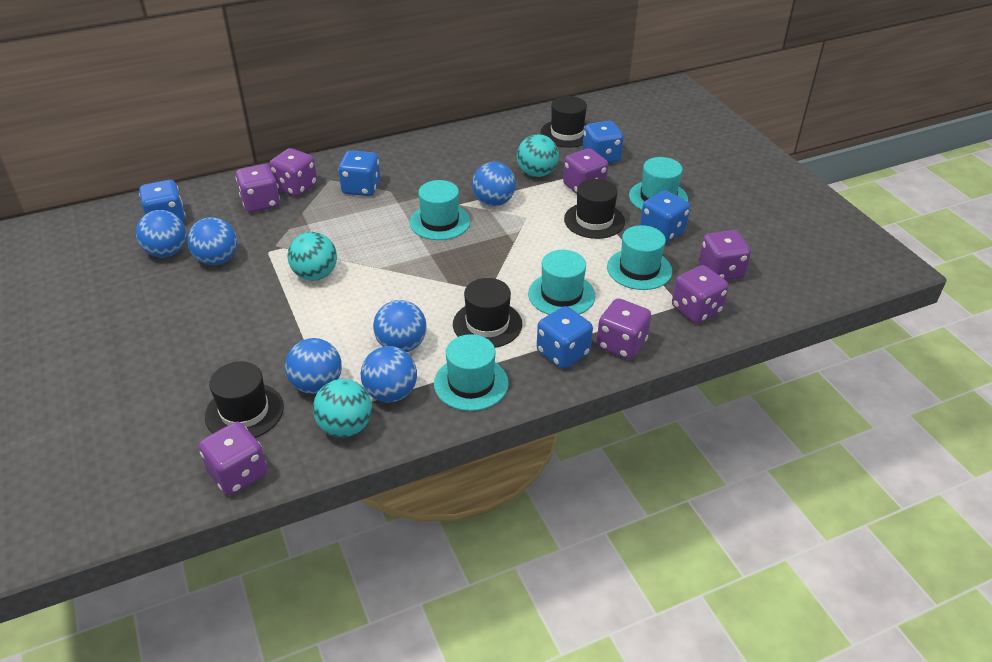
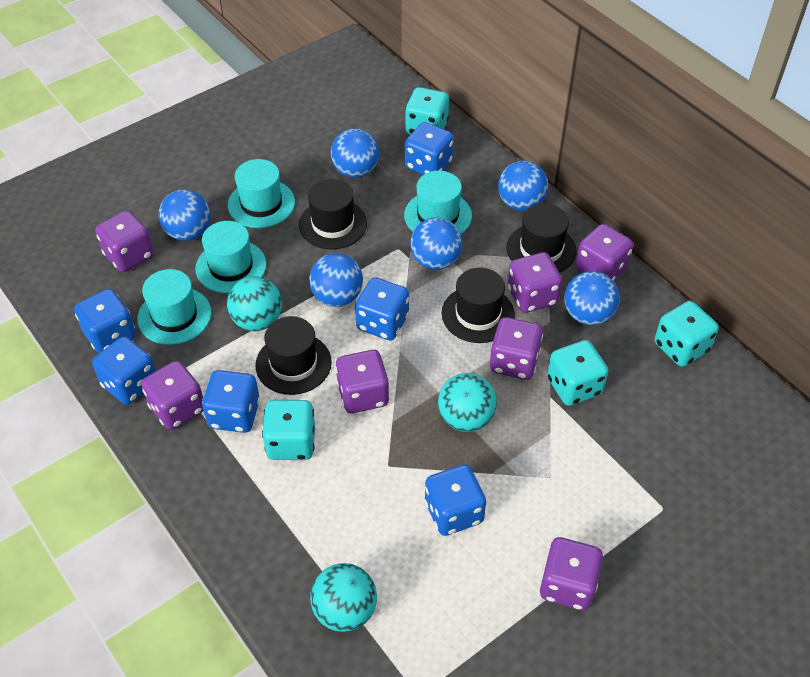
blue dice: 5 -> 6
turquoise dice: 0 -> 4
turquoise hat: 5 -> 4

